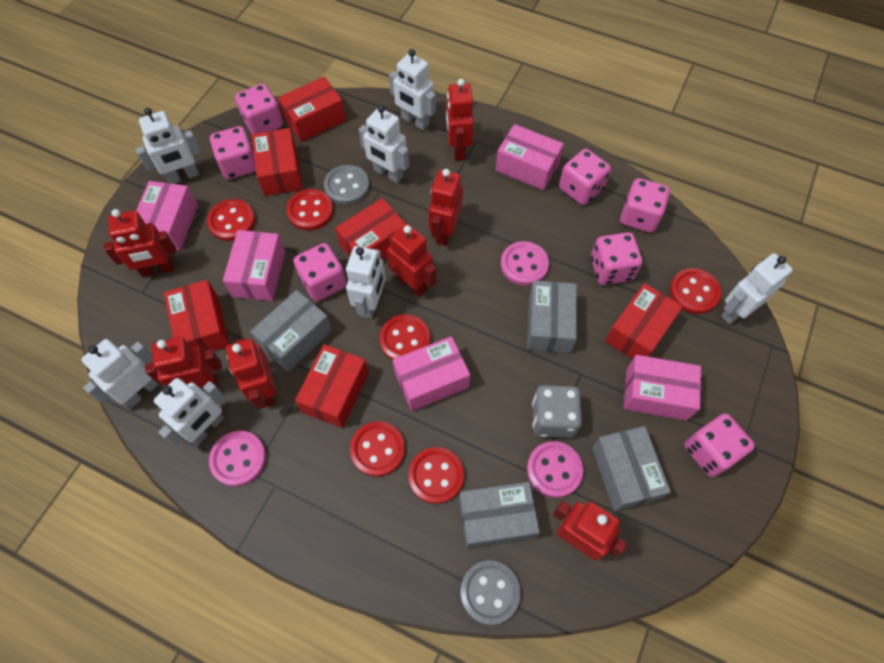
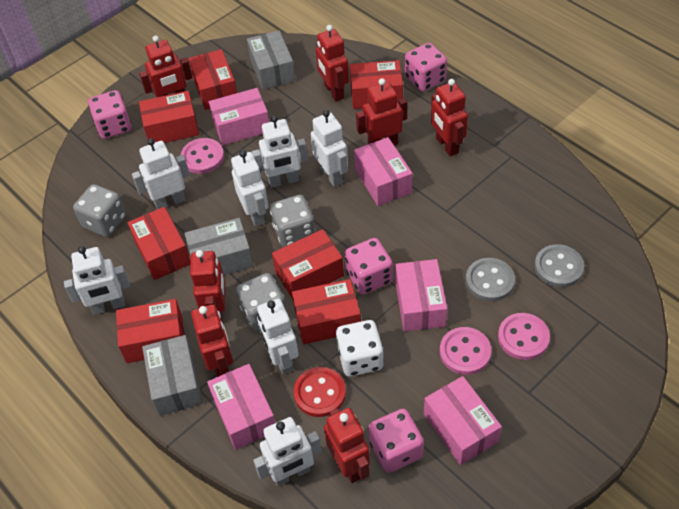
grey box: 4 -> 3
grey dice: 1 -> 3
pink dice: 7 -> 4
red box: 6 -> 7
red button: 6 -> 1
white dice: 0 -> 1

